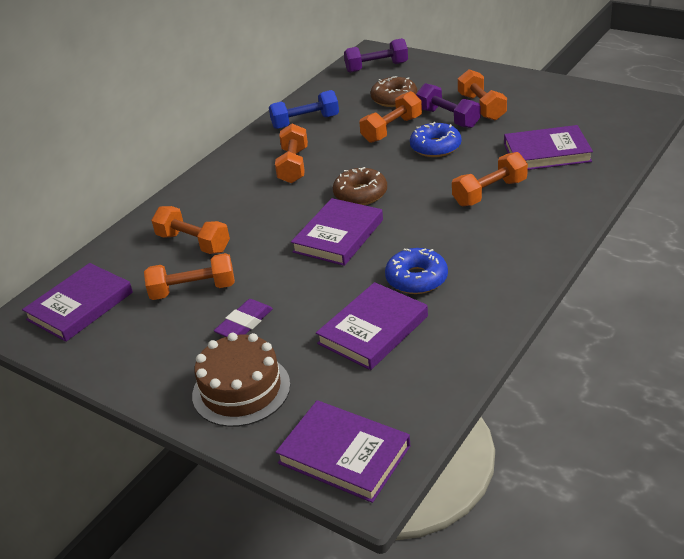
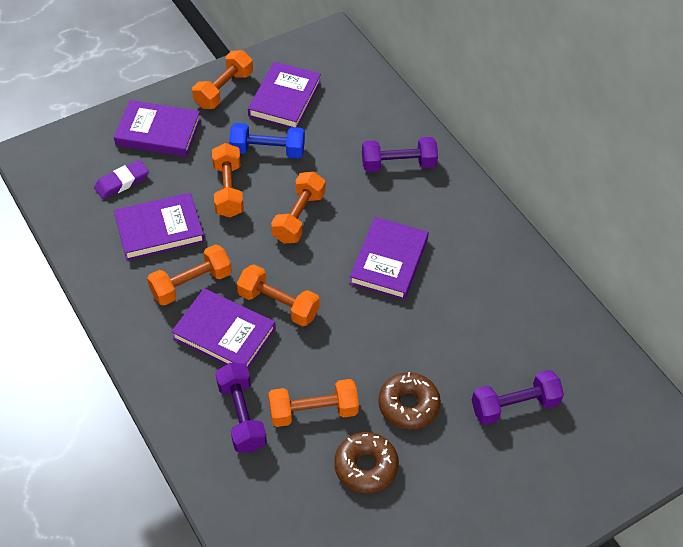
blue donut: 2 -> 0
brown cake: 1 -> 0
purple dumbbell: 2 -> 3

